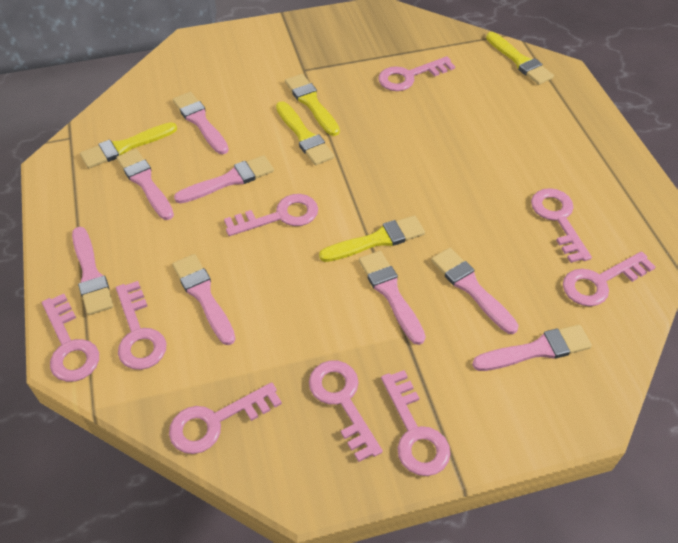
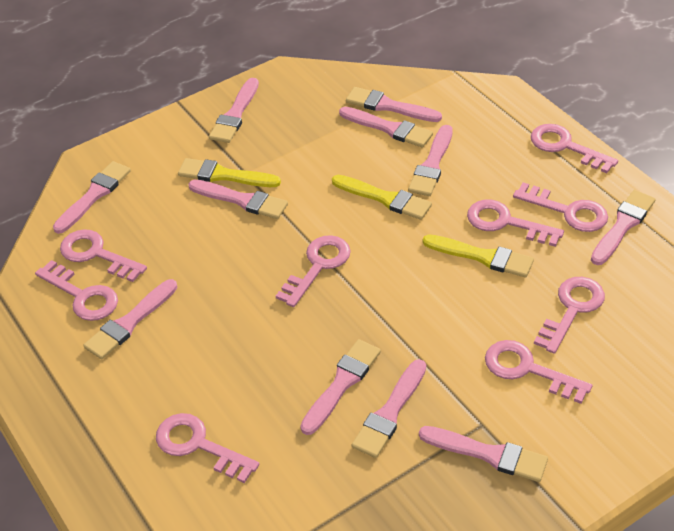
pink brush: 8 -> 11
yellow brush: 5 -> 3

